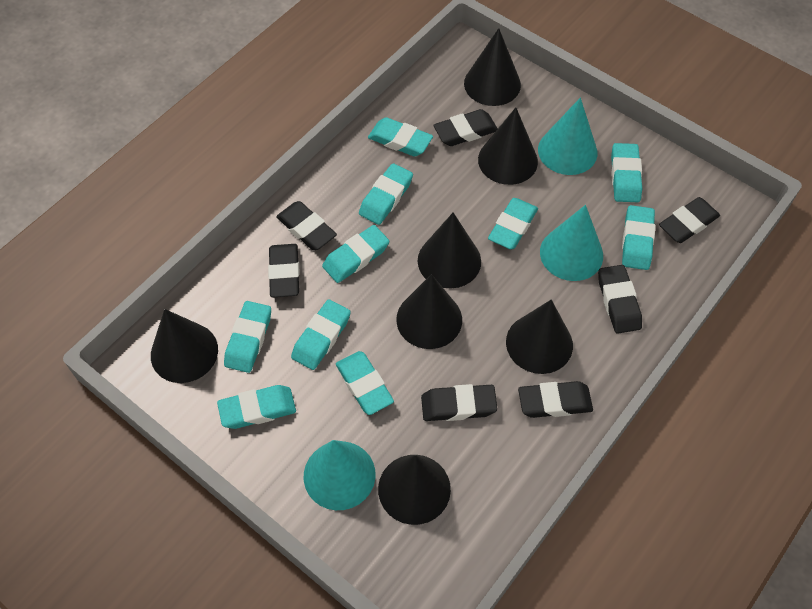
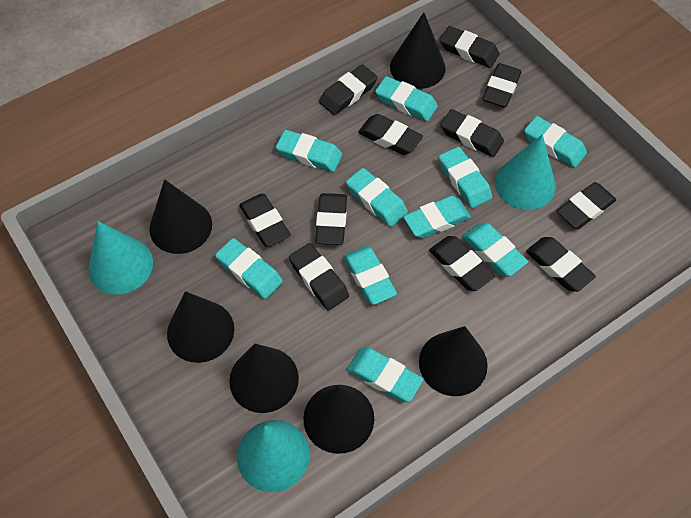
black cone: 7 -> 6
black eraser: 7 -> 11

